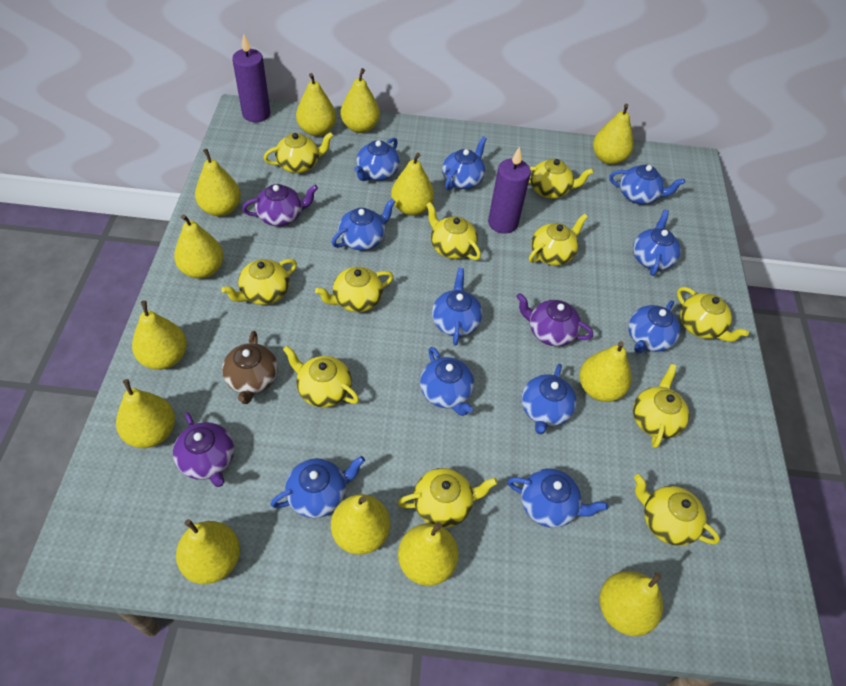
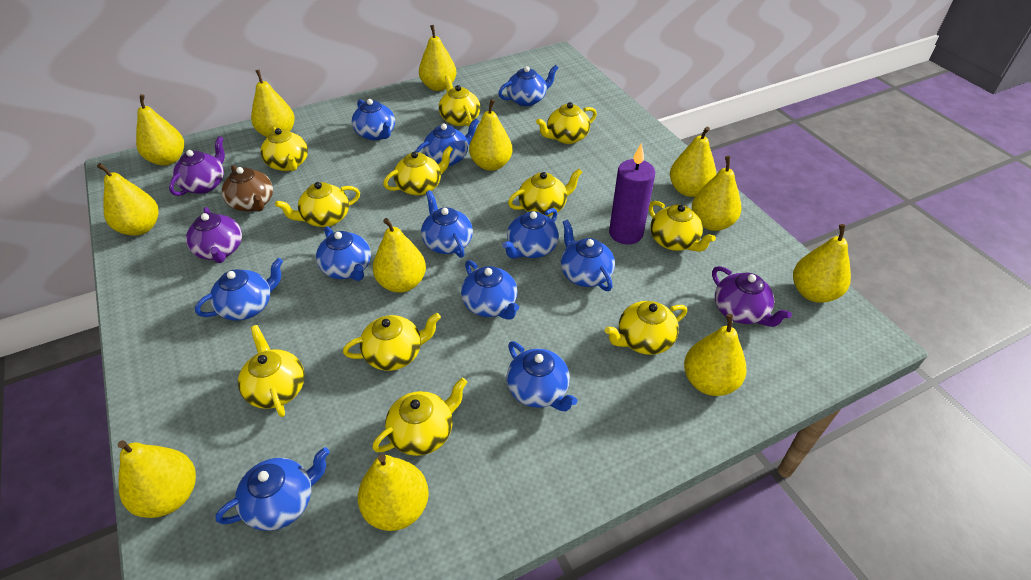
purple candle: 2 -> 1
yellow pear: 13 -> 12

